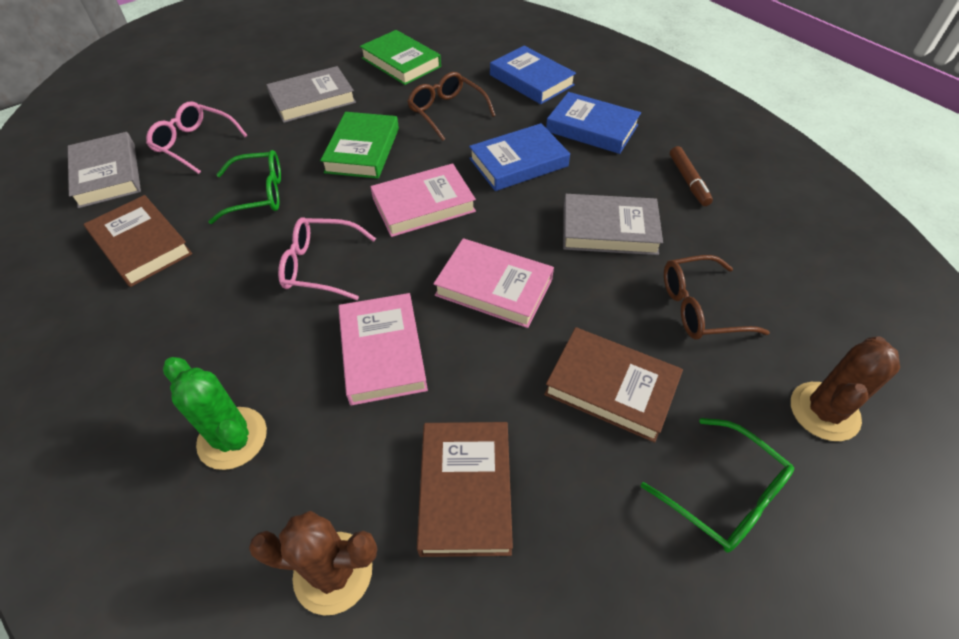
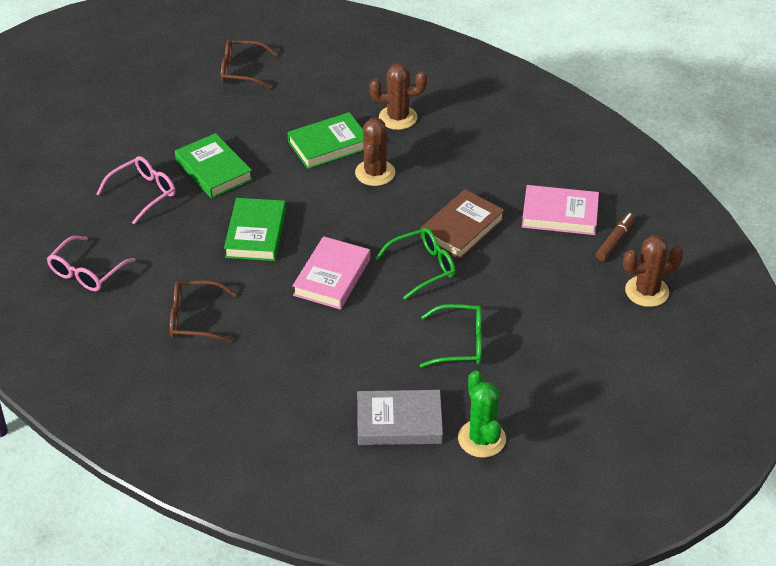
blue book: 3 -> 0
brown book: 3 -> 1
brown cactus: 2 -> 3
green book: 2 -> 3
grey book: 3 -> 1
pink book: 3 -> 2

